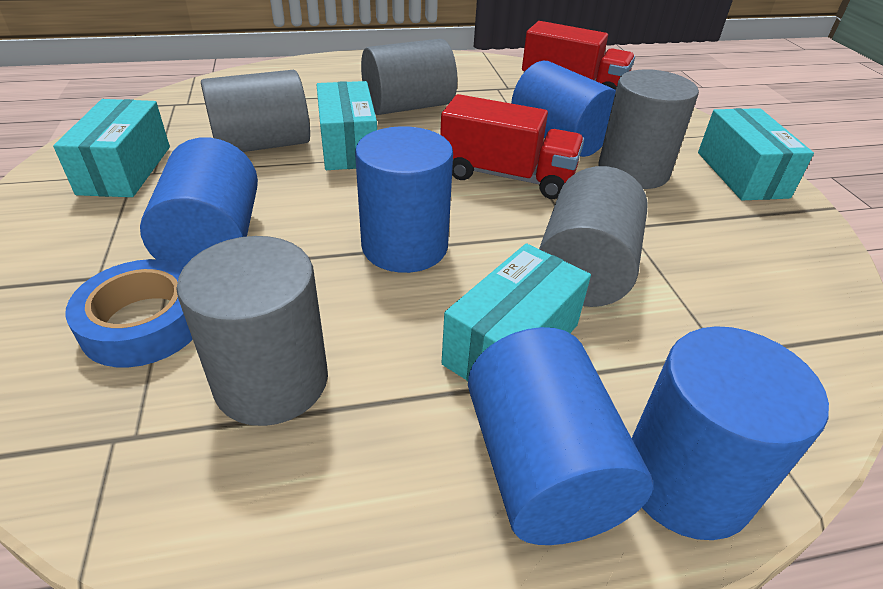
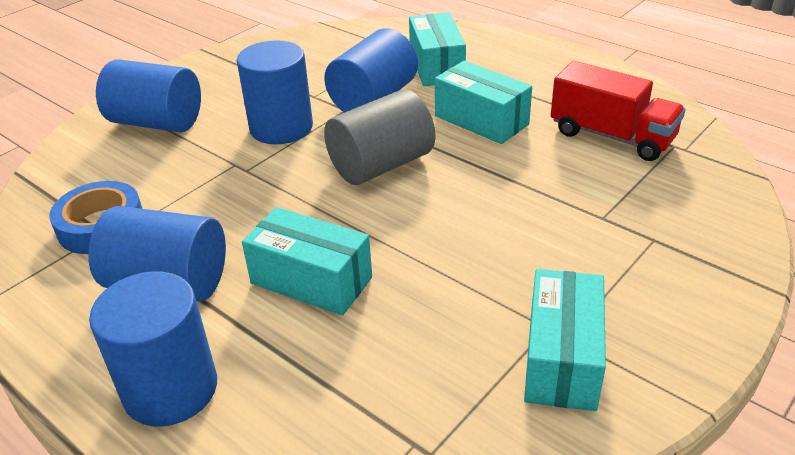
grey cylinder: 5 -> 1
red truck: 2 -> 1

